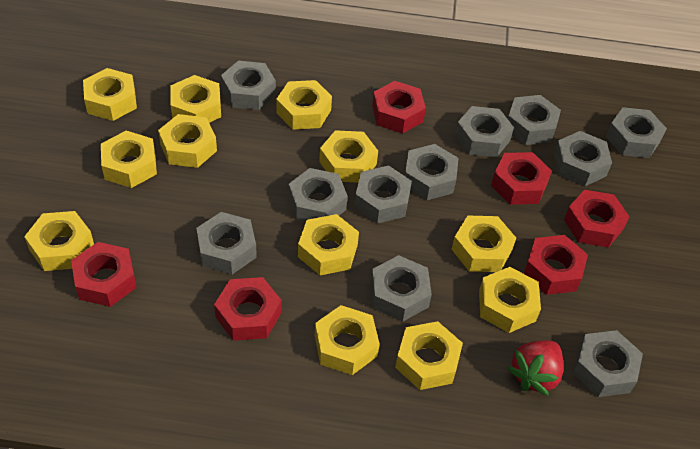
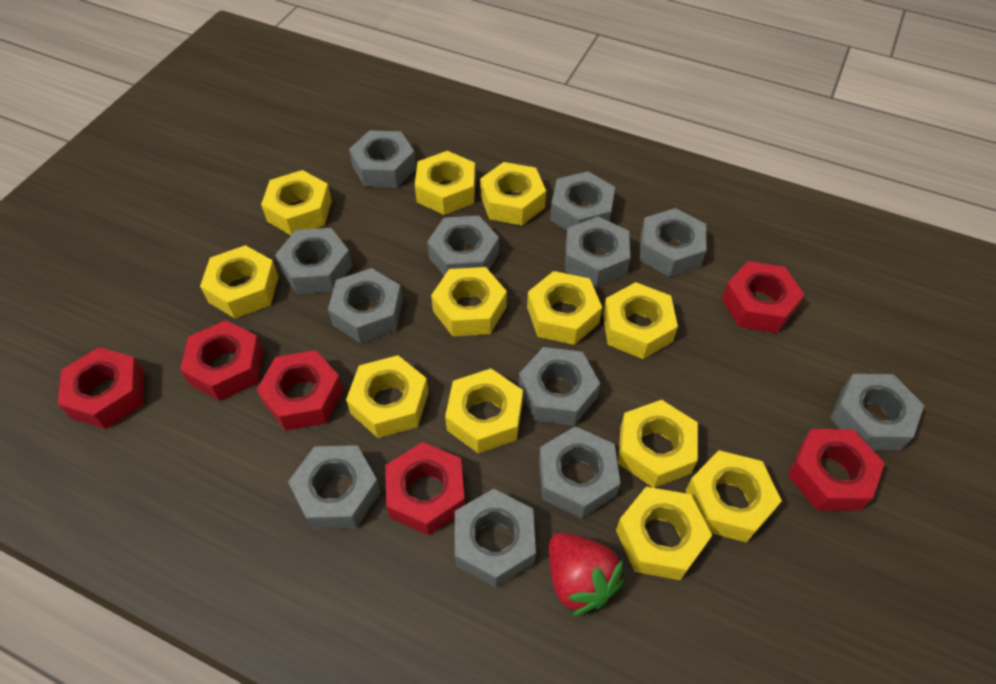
grey nut: 11 -> 12

